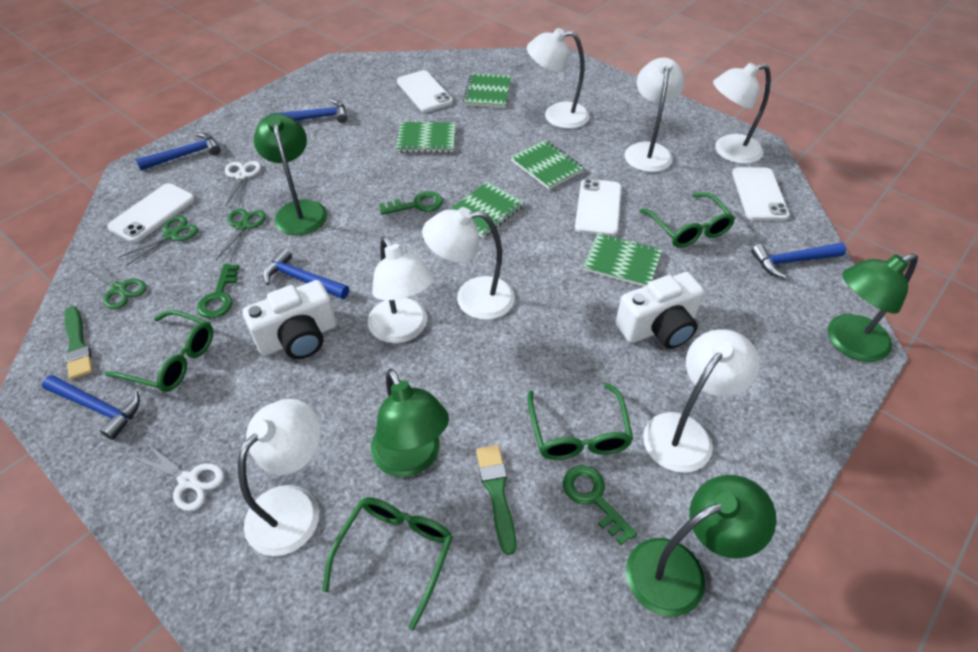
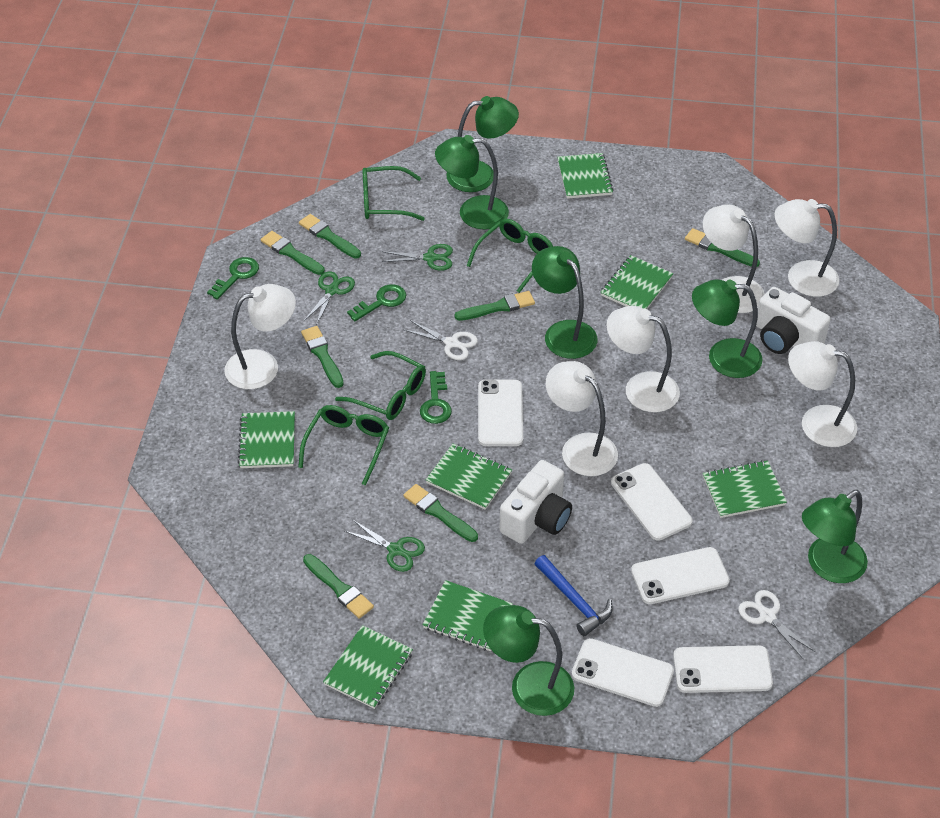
blue hammer: 5 -> 1
green brush: 2 -> 7
green lamp: 4 -> 6
green notebook: 5 -> 7
white lamp: 7 -> 6
white phone: 4 -> 5

